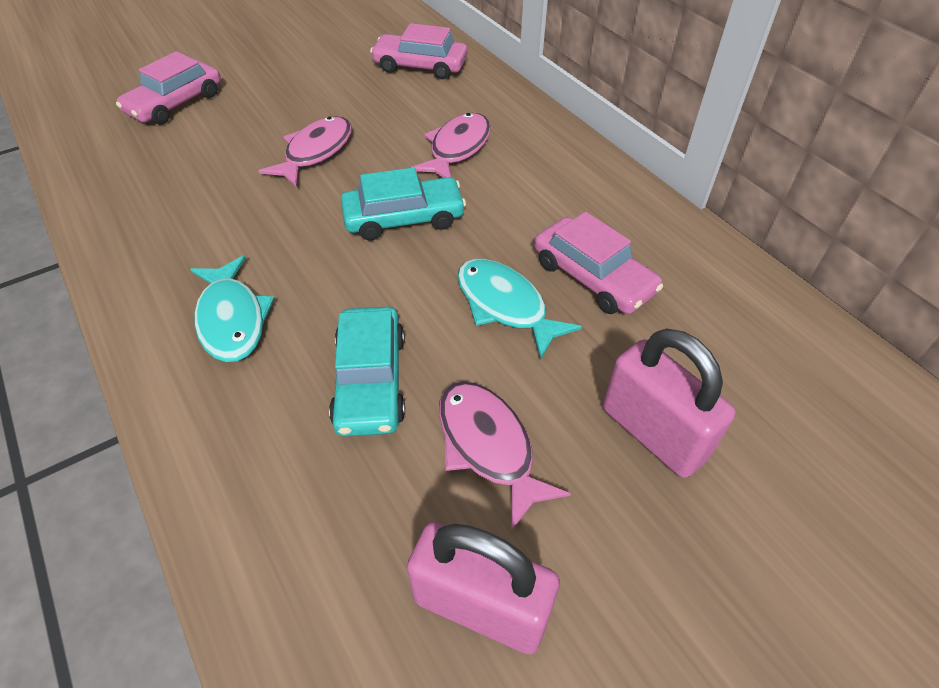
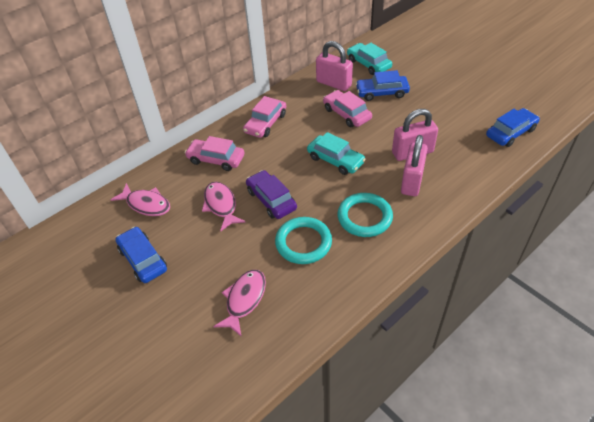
blue car: 0 -> 3
pink padlock: 2 -> 3
purple car: 0 -> 1
turquoise fish: 2 -> 0
turquoise ring: 0 -> 2

